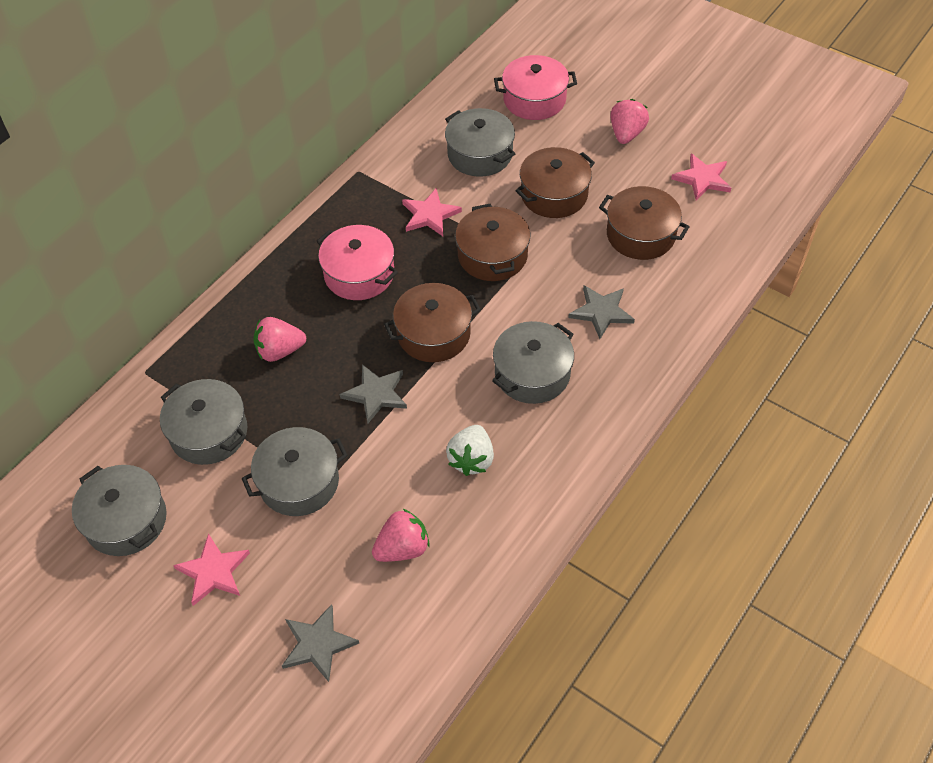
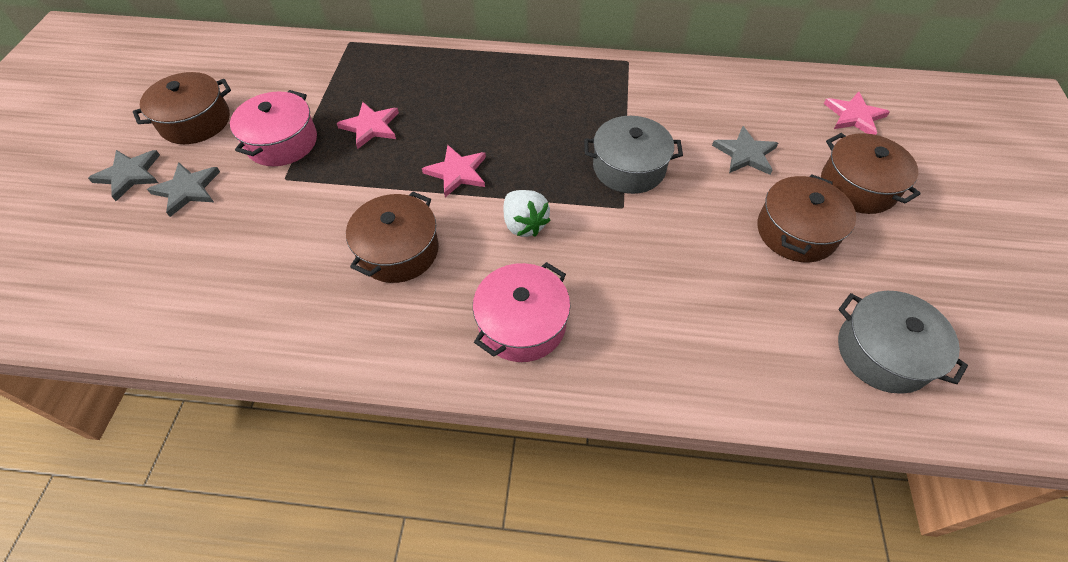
grey pot: 5 -> 2
pink strawberry: 3 -> 0

